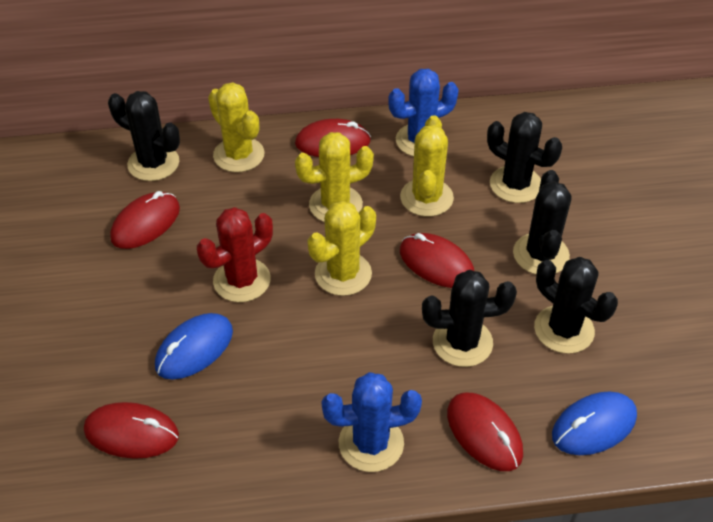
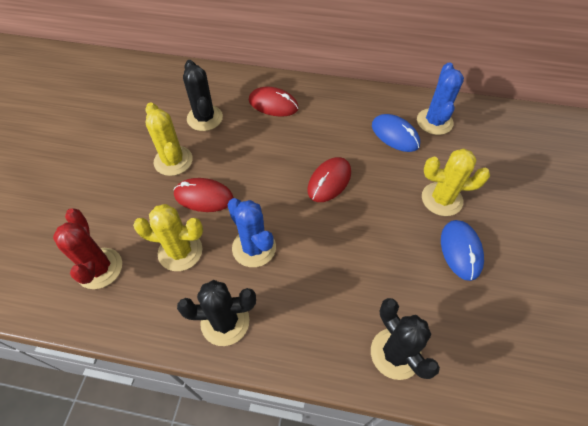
black cactus: 5 -> 3
red mouse: 5 -> 3
yellow cactus: 4 -> 3

